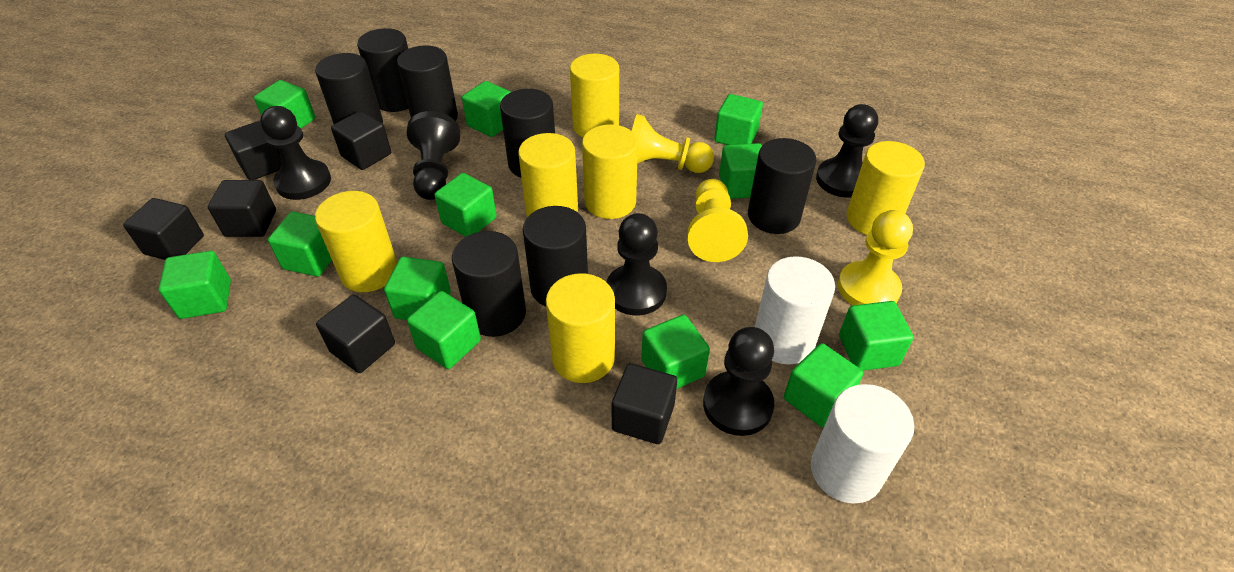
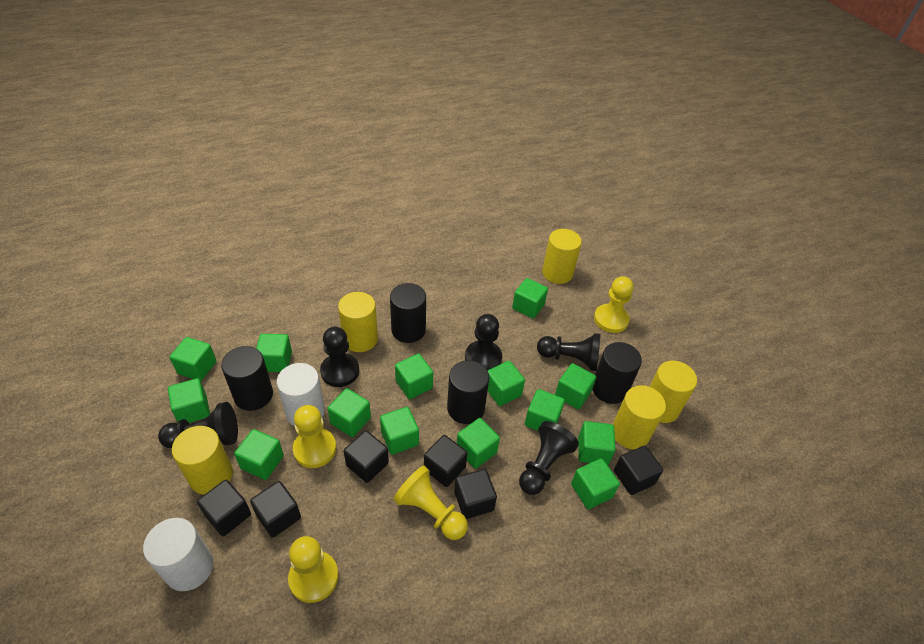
black cylinder: 7 -> 4
green cube: 12 -> 14
yellow cylinder: 6 -> 5
yellow pawn: 3 -> 4

